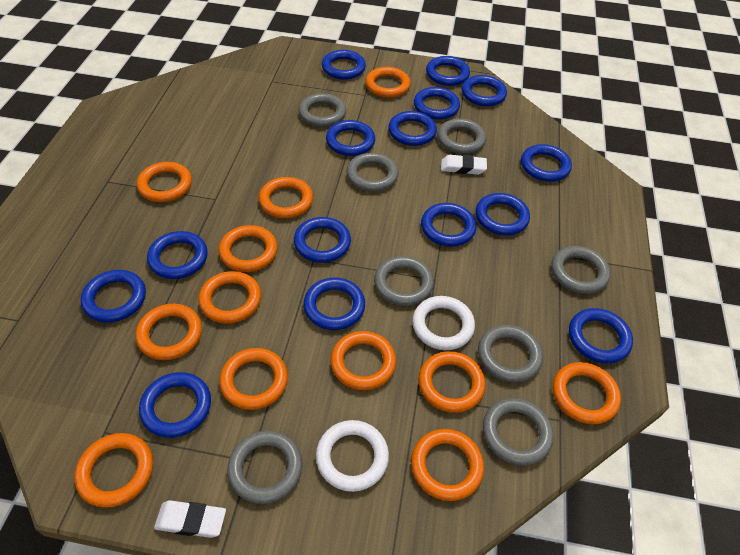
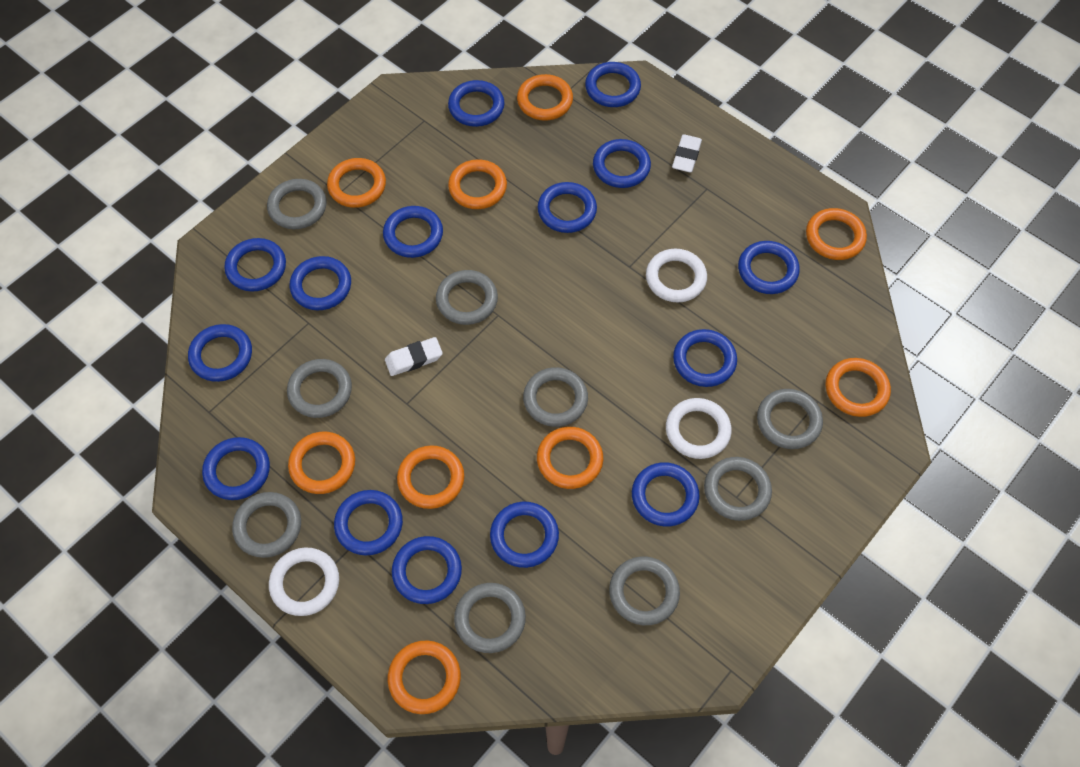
grey ring: 8 -> 9
orange ring: 12 -> 9
white ring: 2 -> 3

